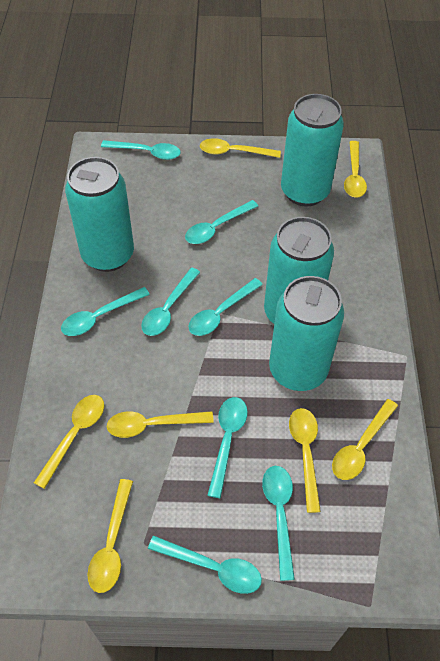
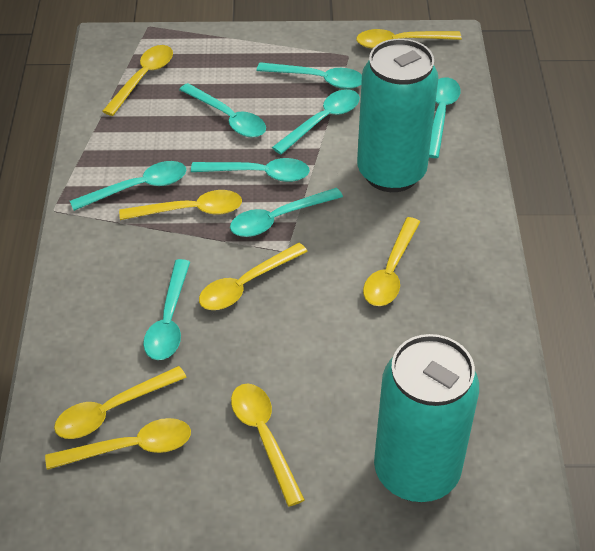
turquoise can: 4 -> 2
yellow spoon: 7 -> 8

